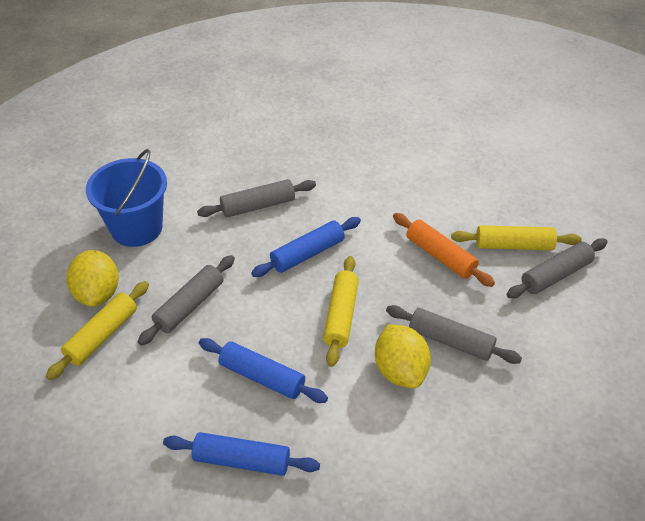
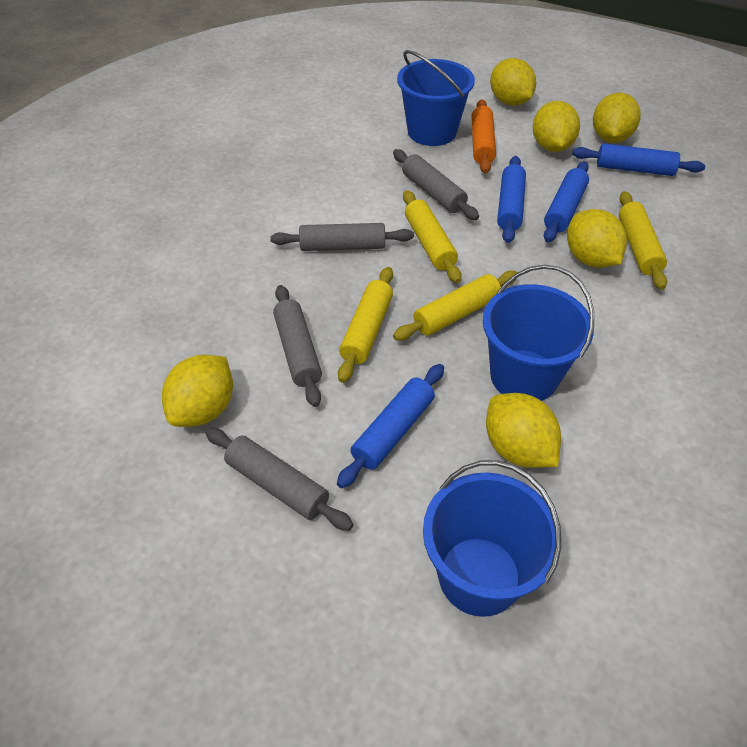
blue bucket: 1 -> 3
blue rolling pin: 3 -> 4
yellow lemon: 2 -> 6
yellow rolling pin: 3 -> 4

